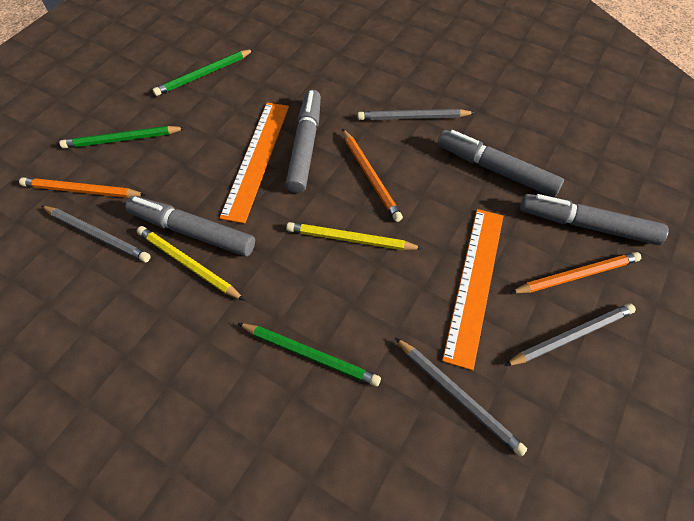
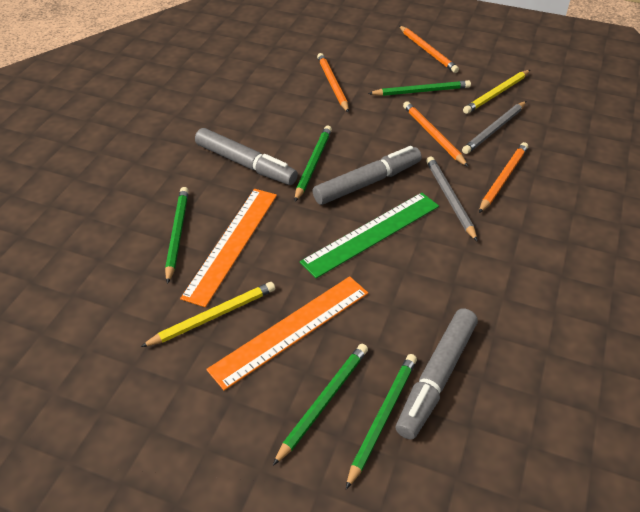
green pencil: 3 -> 5
green ruler: 0 -> 1
grey marker: 4 -> 3
grey pencil: 4 -> 2
orange pencil: 3 -> 4

